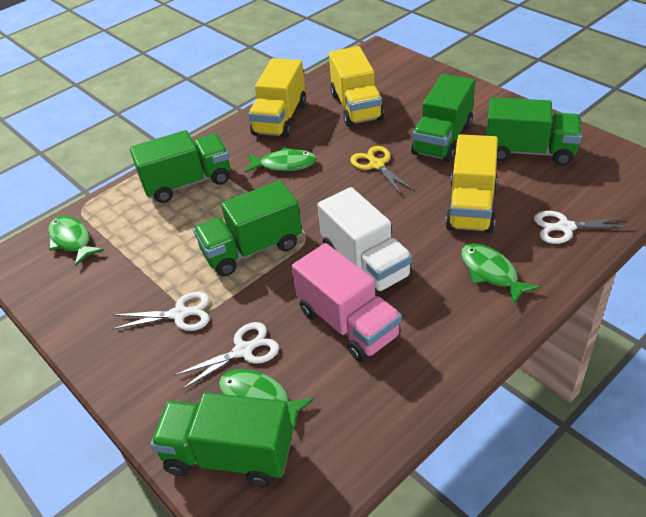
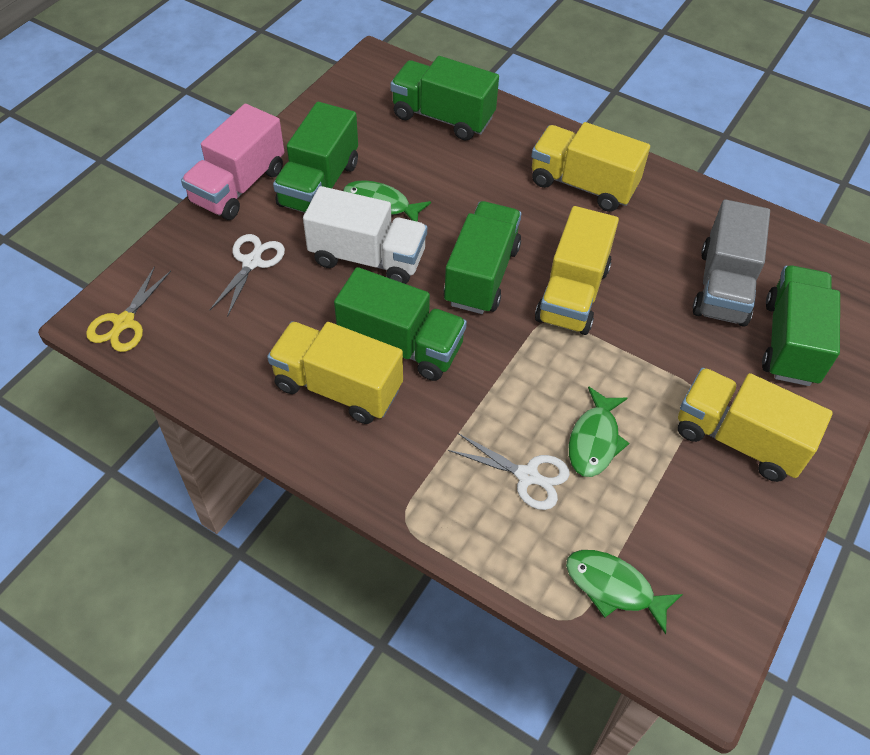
green fish: 4 -> 3
grey truck: 0 -> 1
white scissors: 3 -> 2
yellow truck: 3 -> 4

